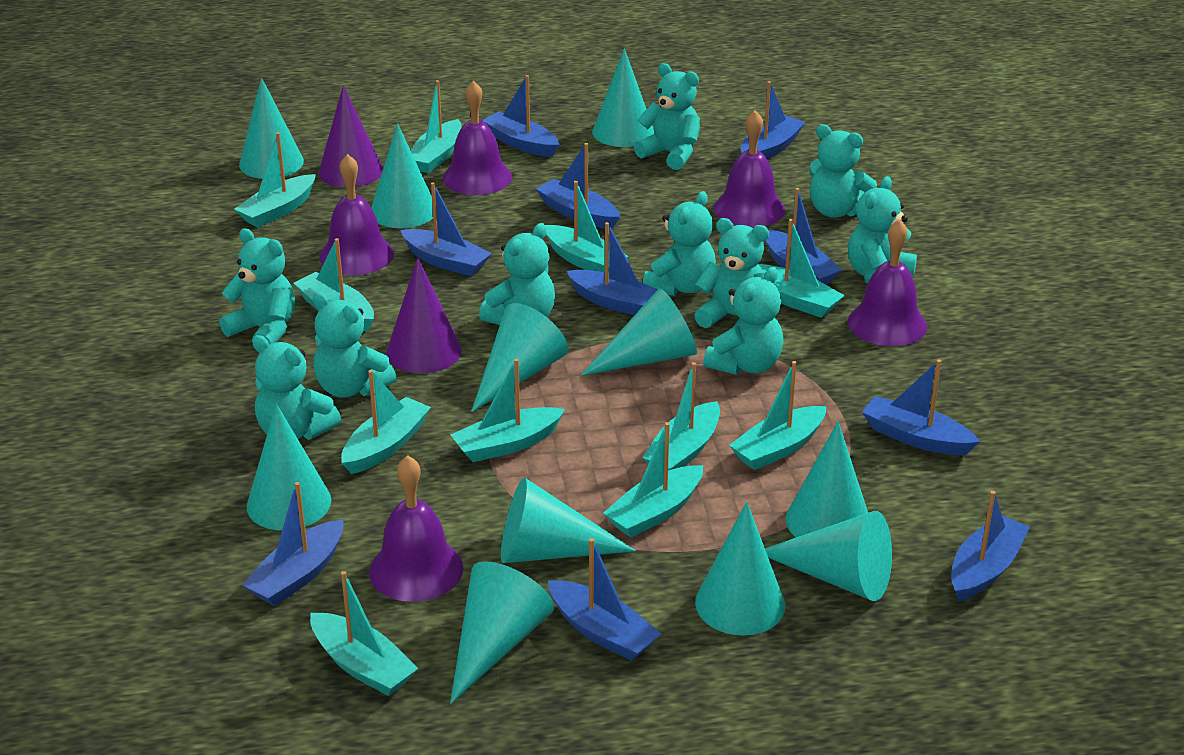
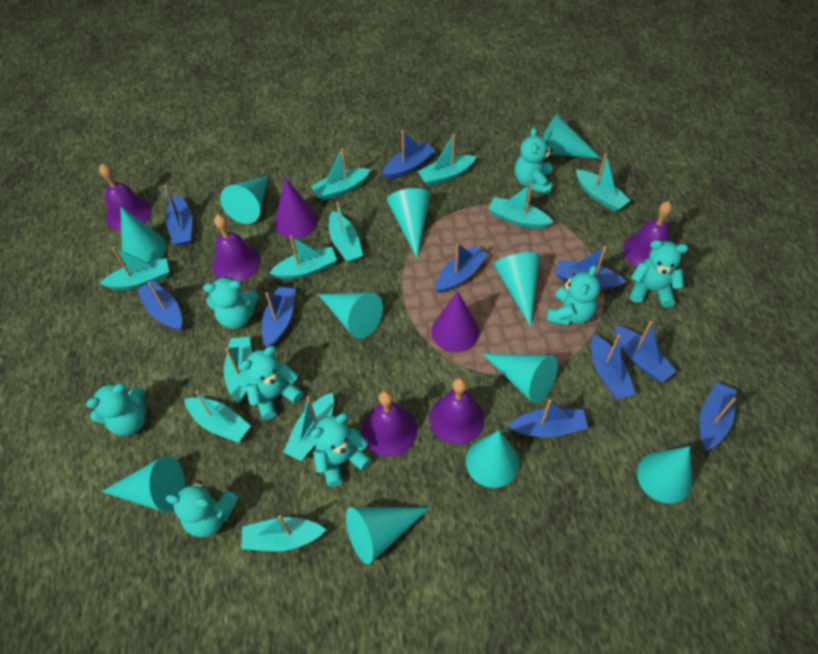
turquoise teddy bear: 10 -> 8

